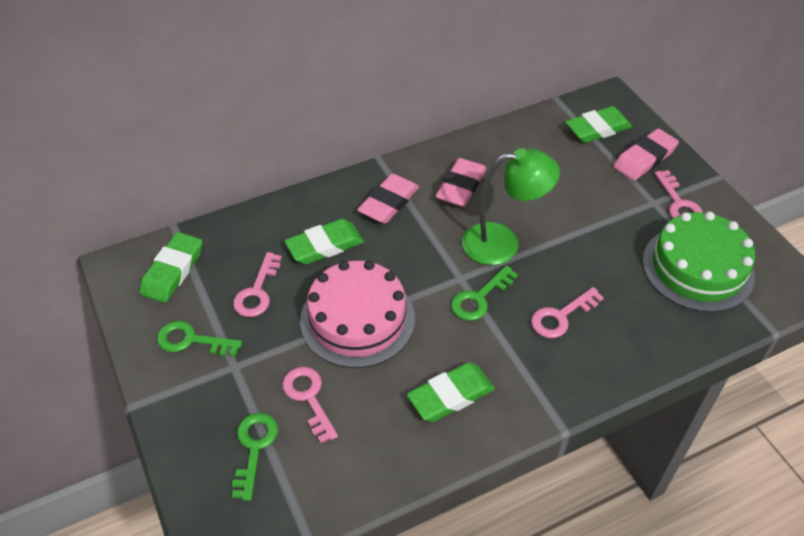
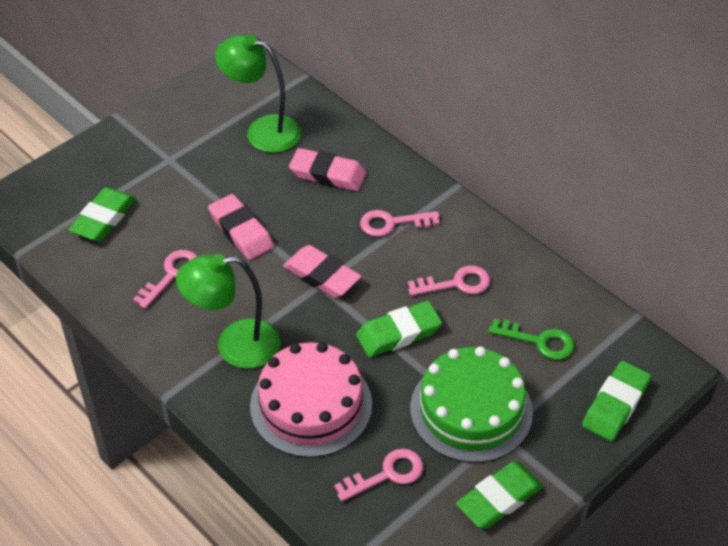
green key: 3 -> 1
green lamp: 1 -> 2

